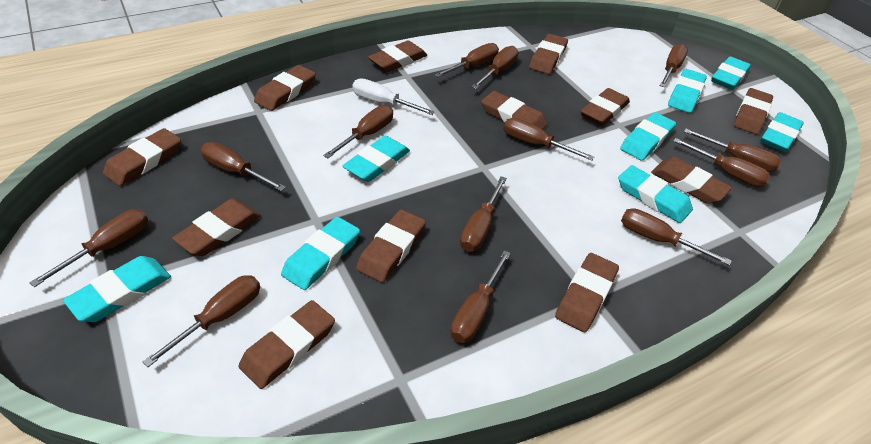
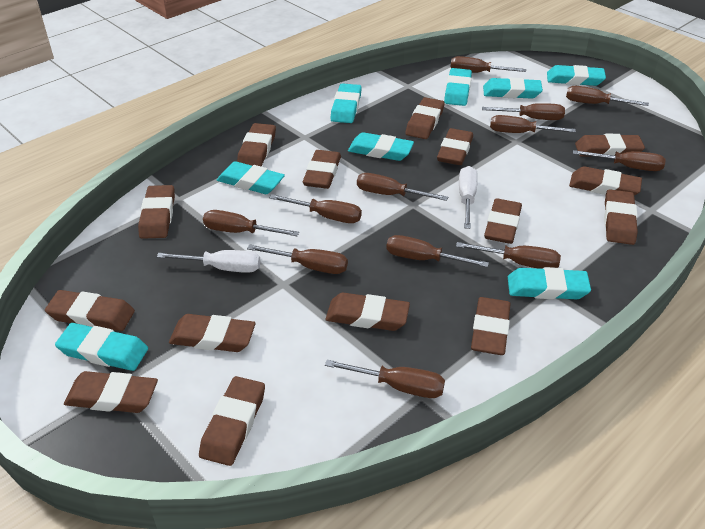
brown eraser: 12 -> 15
brown screwdriver: 13 -> 12
white screwdriver: 1 -> 2

